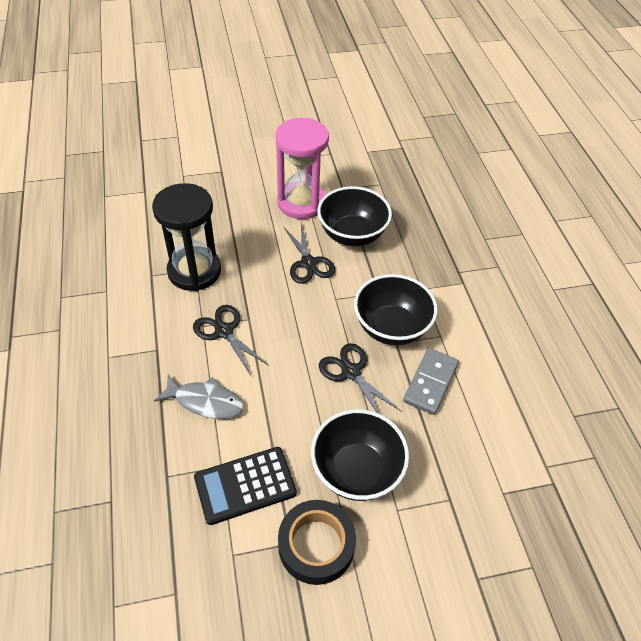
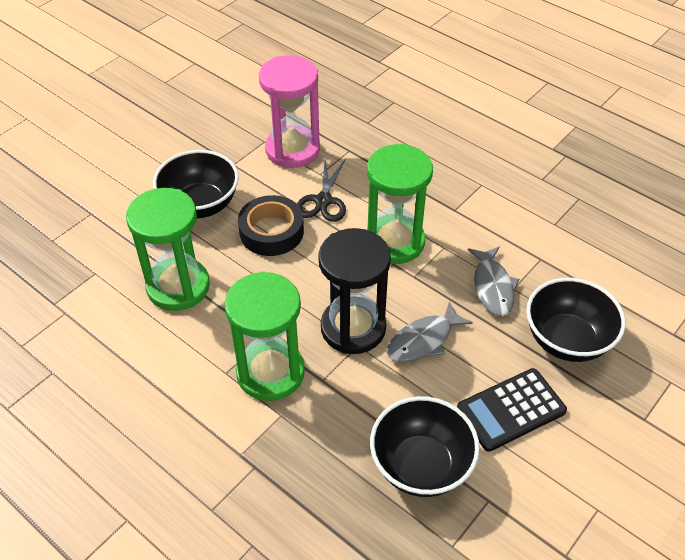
black scissors: 3 -> 1
green hourglass: 0 -> 3
grey domino: 1 -> 0
grey fish: 1 -> 2

